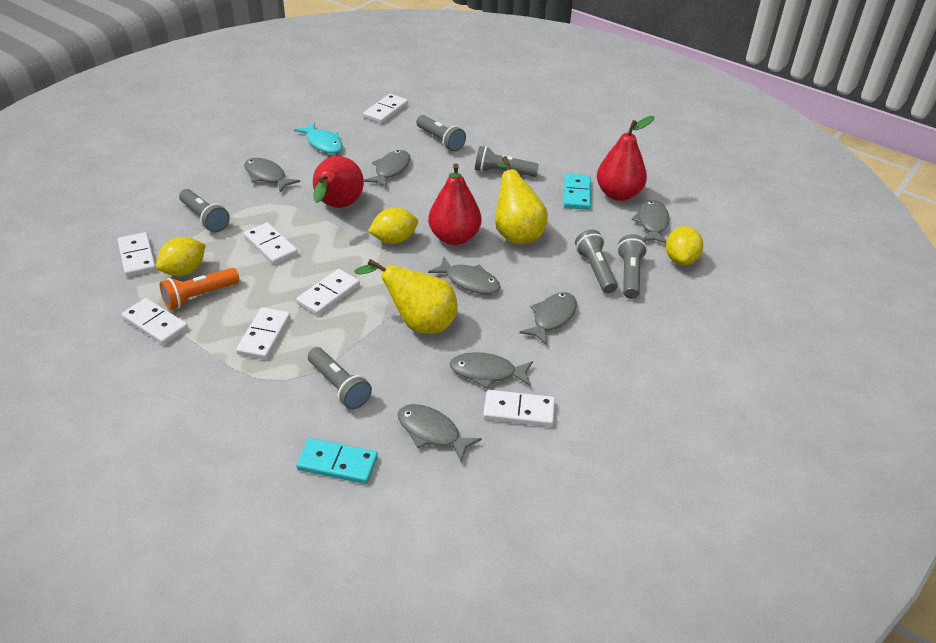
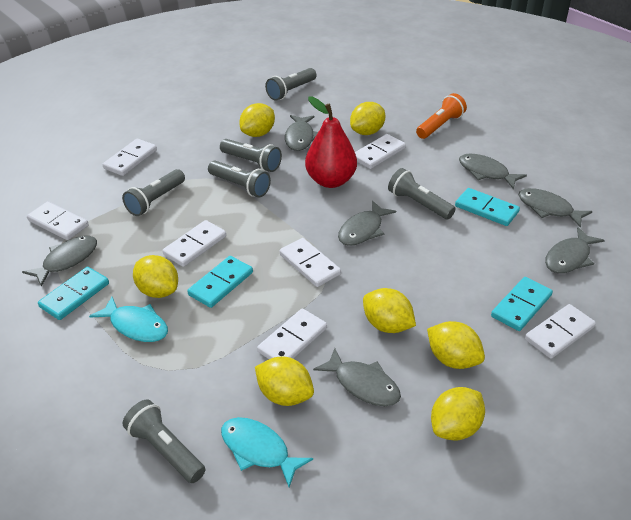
red pear: 3 -> 1
turquoise domino: 2 -> 4
turquoise fish: 1 -> 2
yellow lemon: 3 -> 7
yellow pear: 2 -> 0

